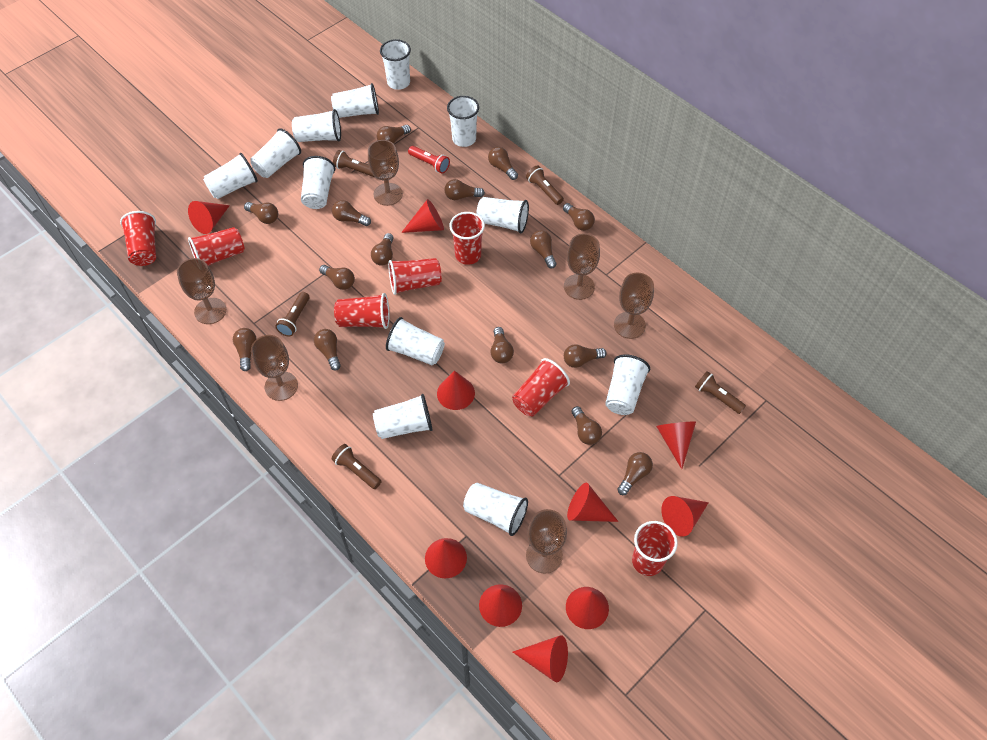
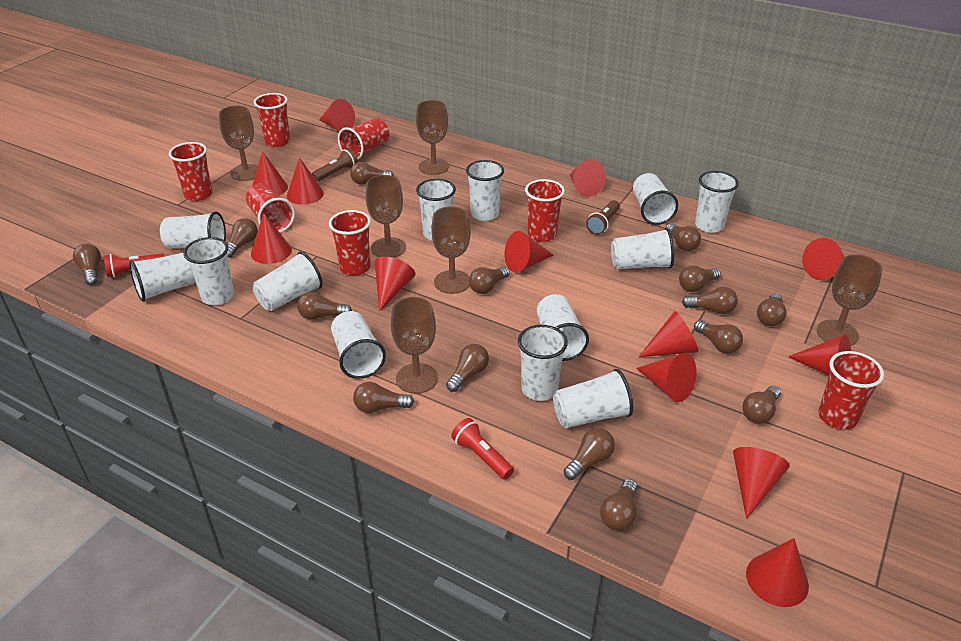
brown flashlight: 5 -> 2
red cone: 10 -> 13
red flashlight: 1 -> 2
white cup: 12 -> 13

